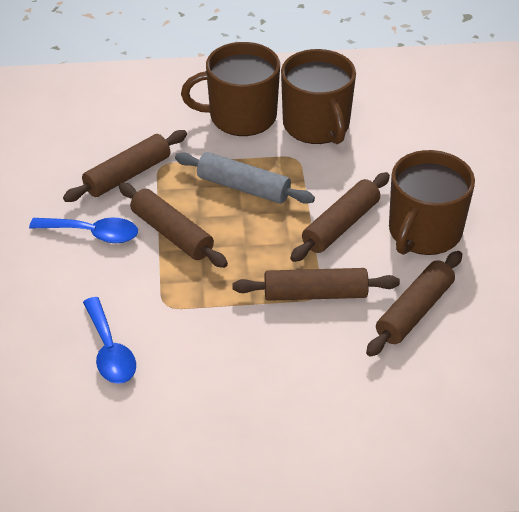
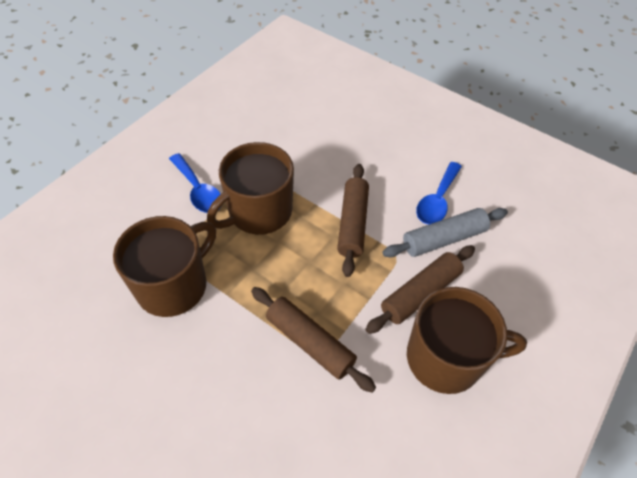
brown rolling pin: 5 -> 3

